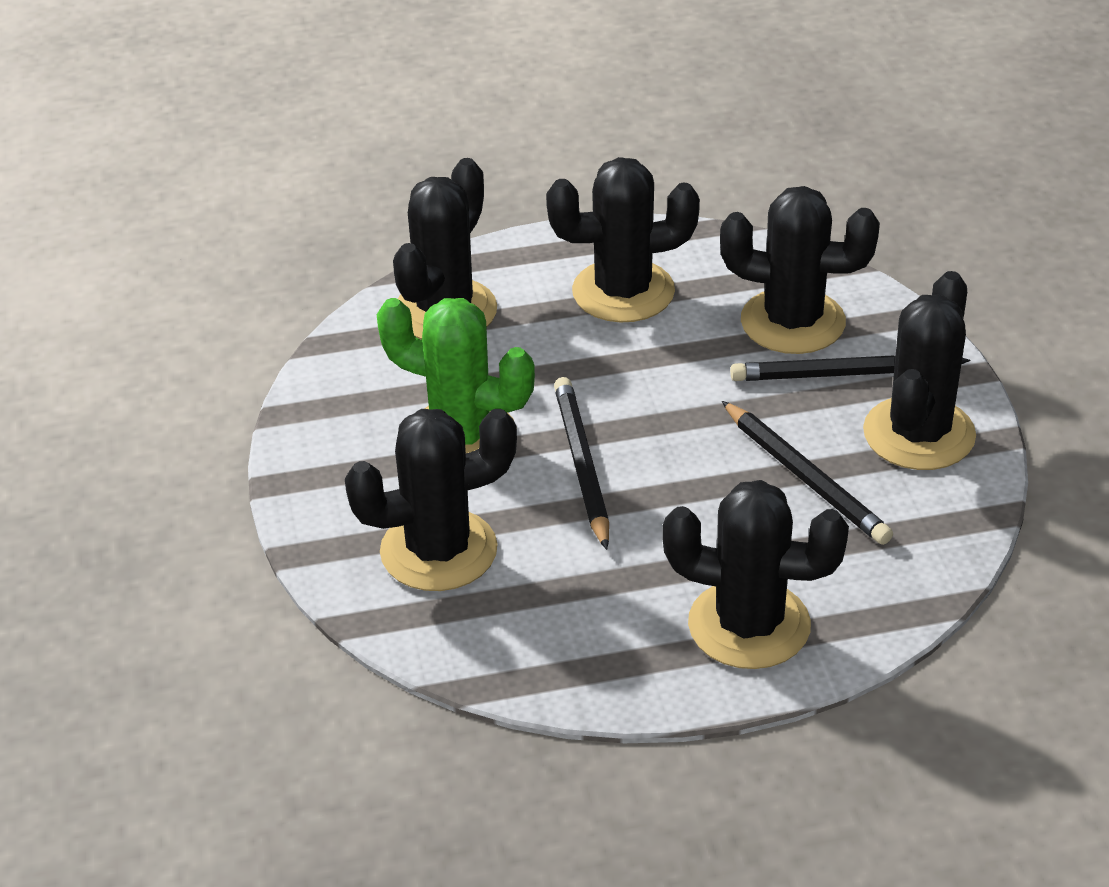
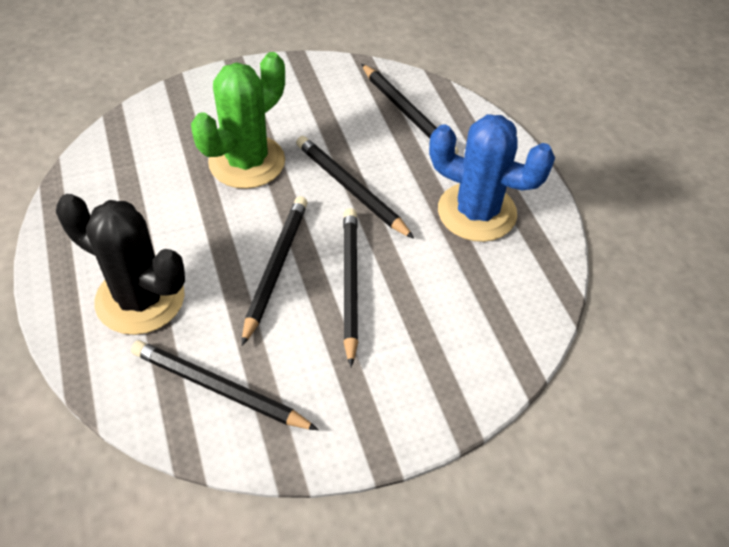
black cactus: 6 -> 1
black pencil: 3 -> 5
blue cactus: 0 -> 1

